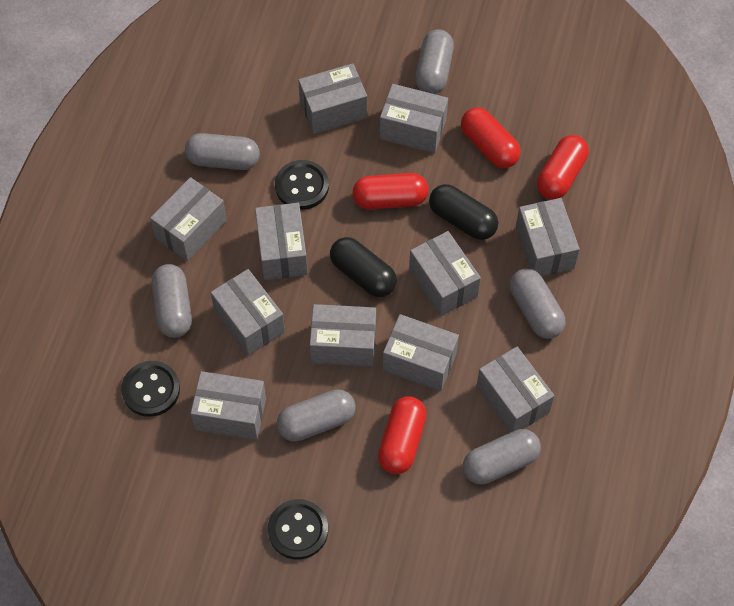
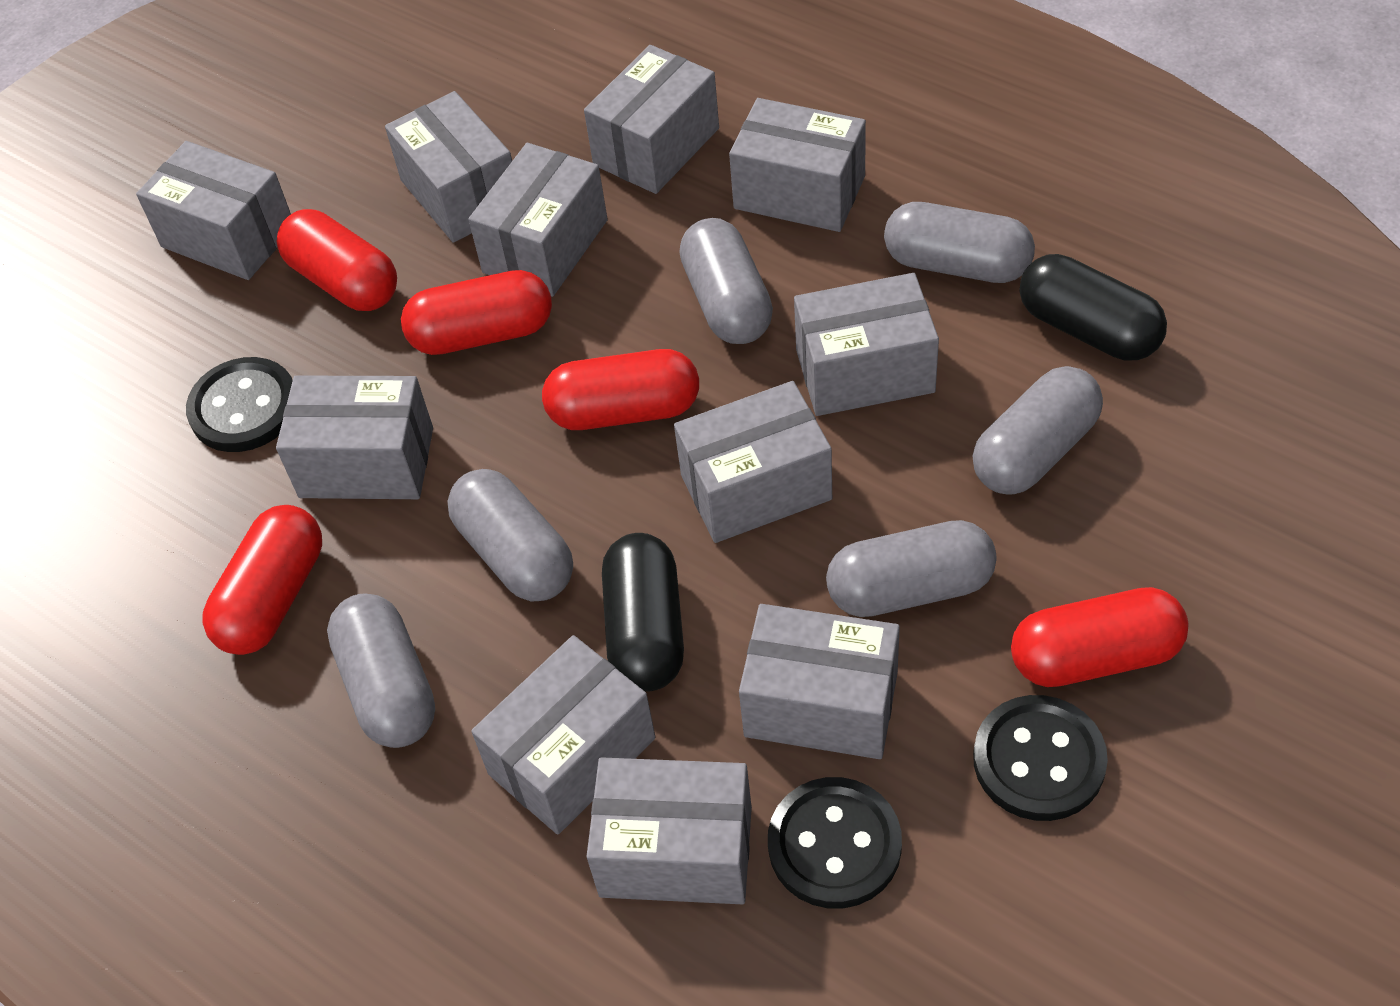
red capsule: 4 -> 5

